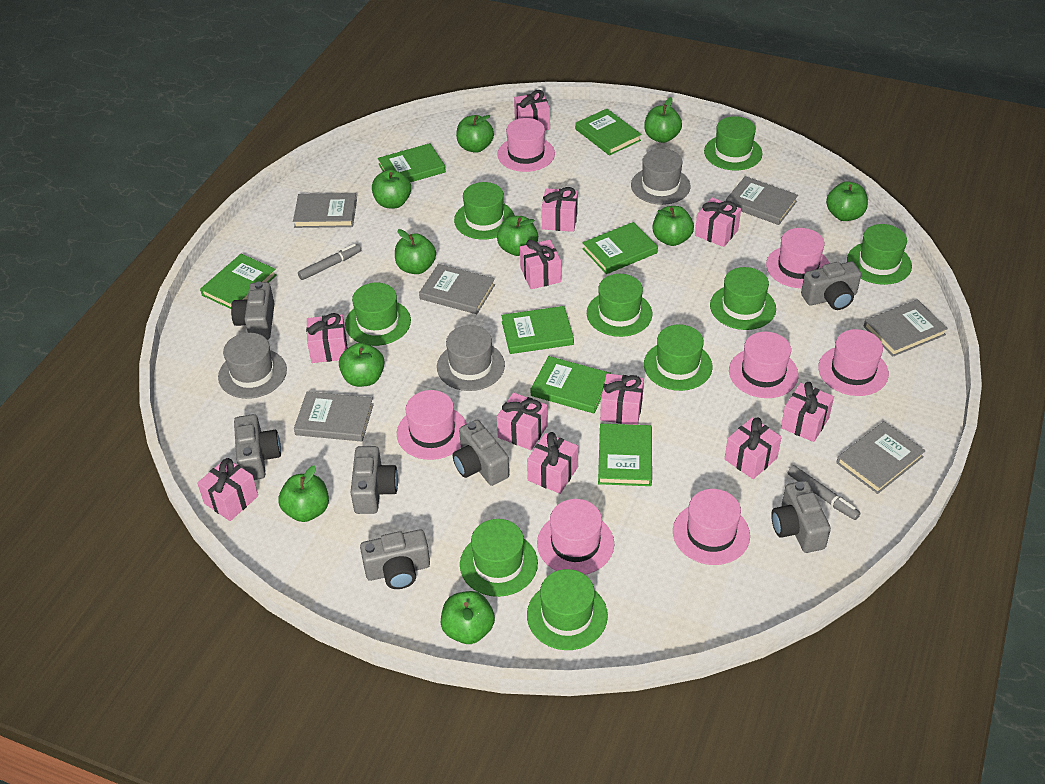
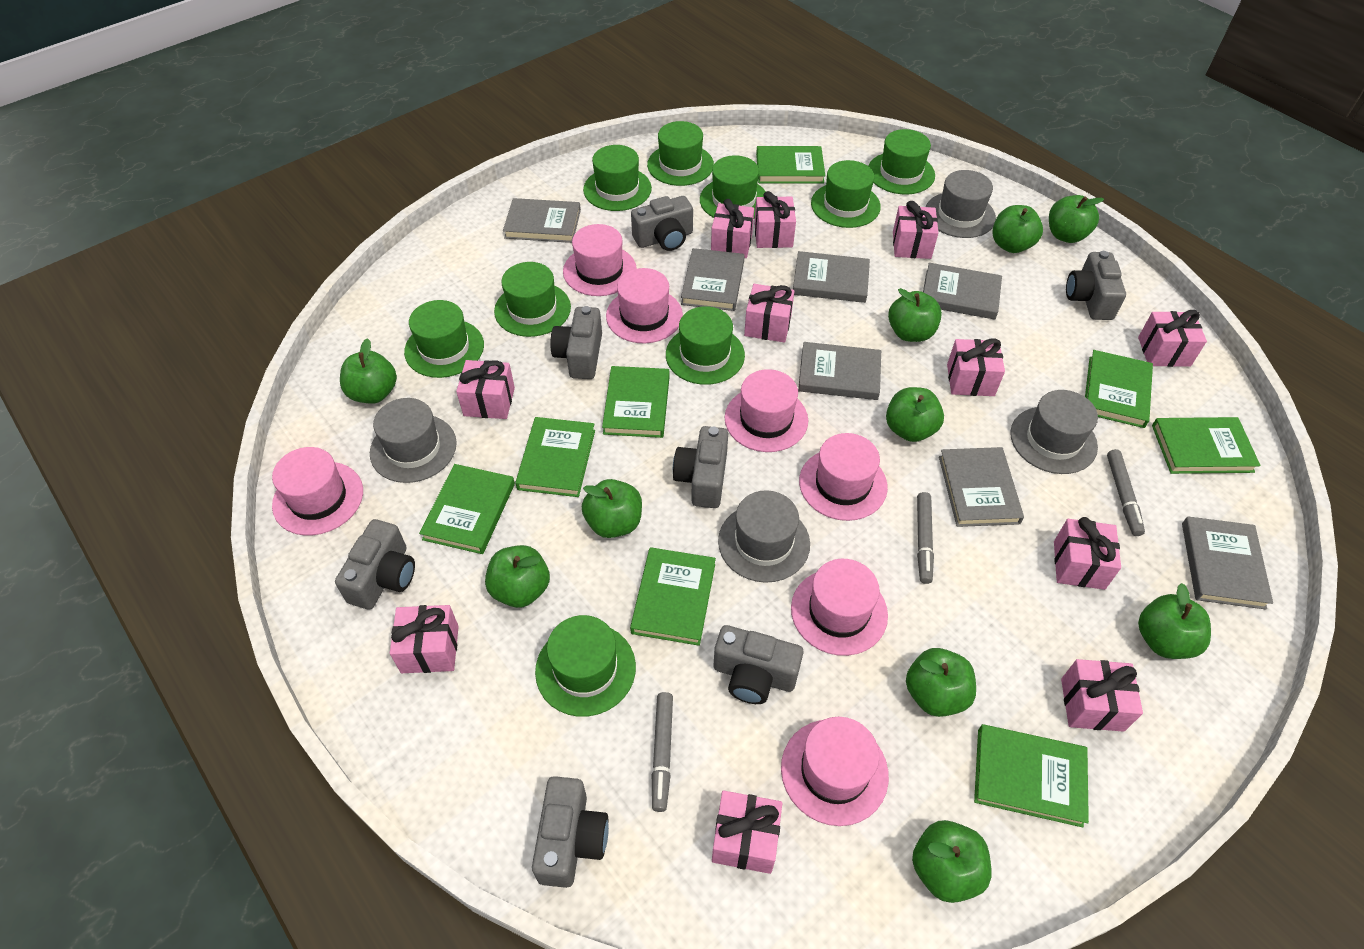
green book: 7 -> 8
grey book: 6 -> 7
grey hat: 3 -> 4
grey marker: 2 -> 3

